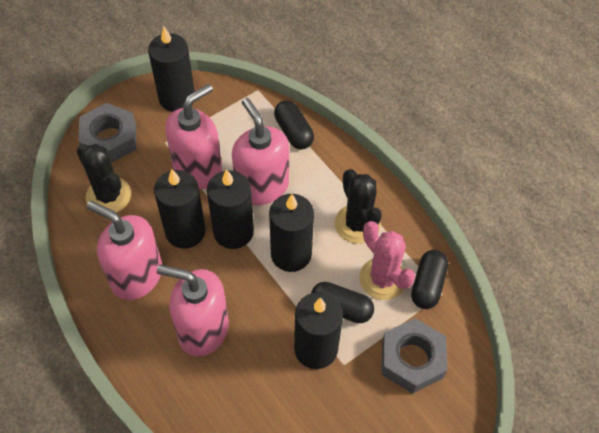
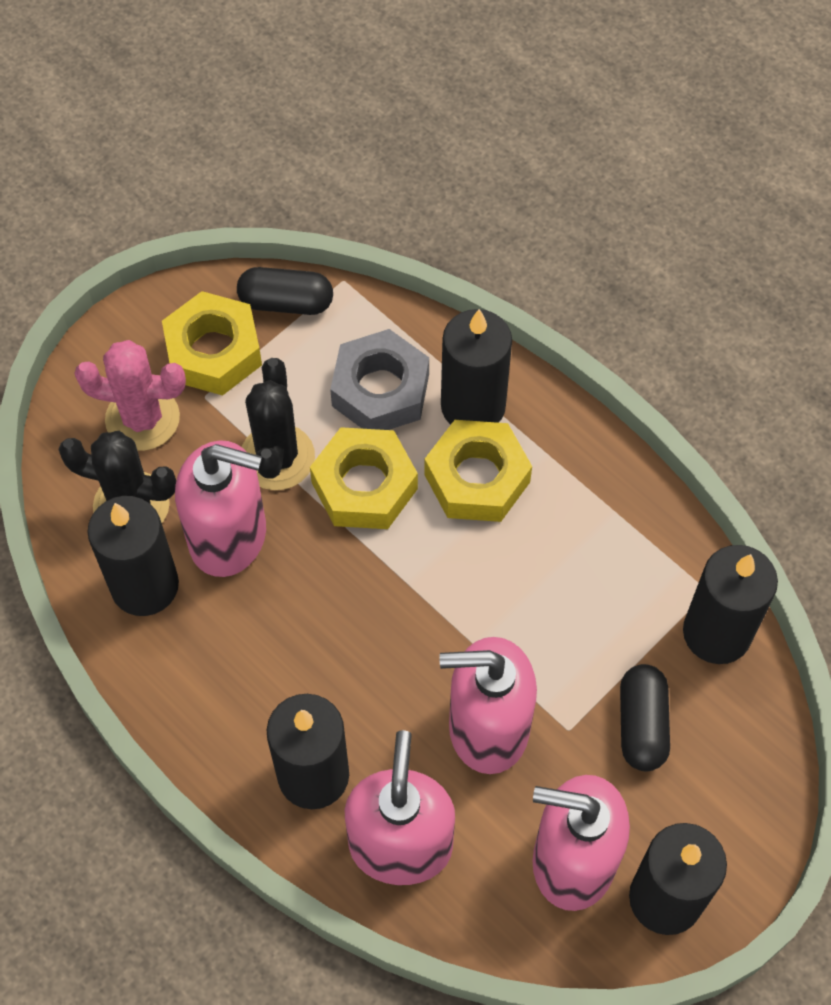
black capsule: 3 -> 2
grey nut: 2 -> 1
yellow nut: 0 -> 3

